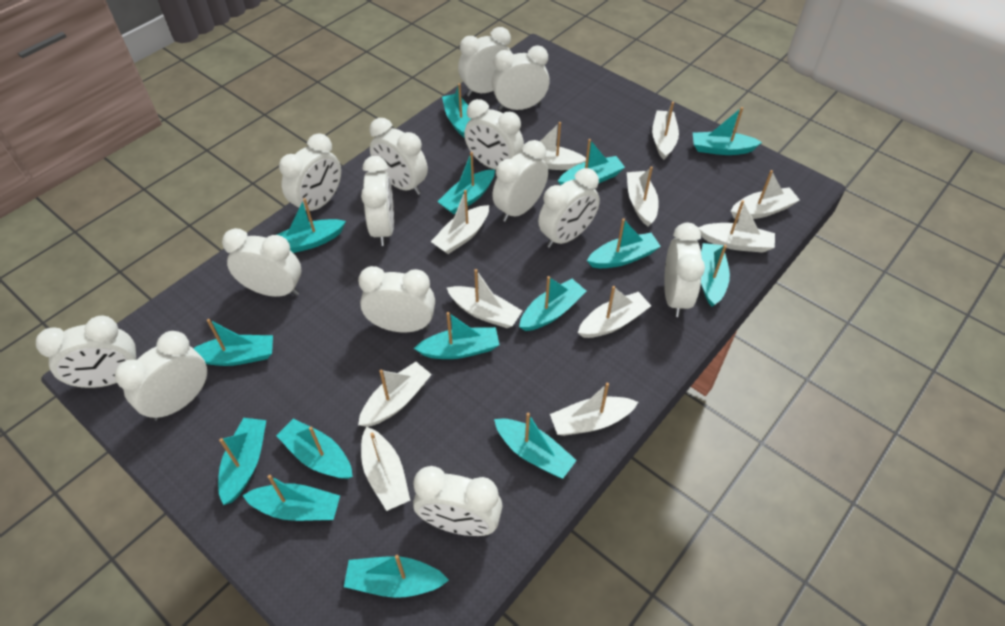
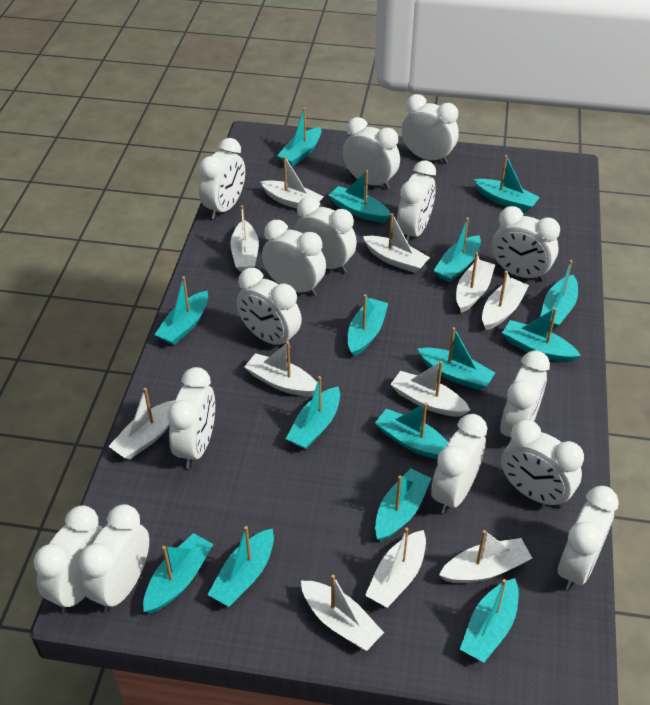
white clock: 14 -> 15

